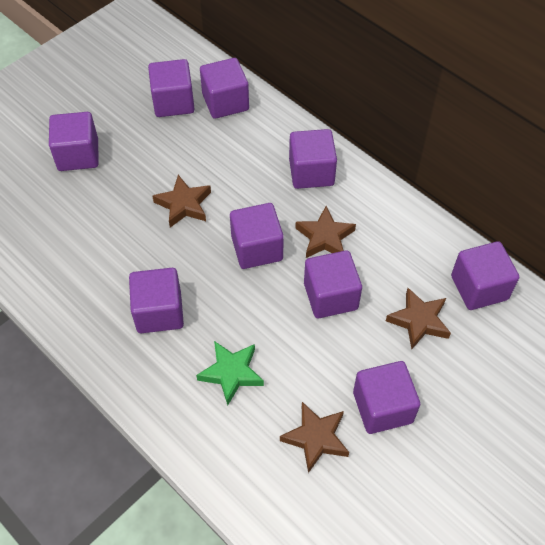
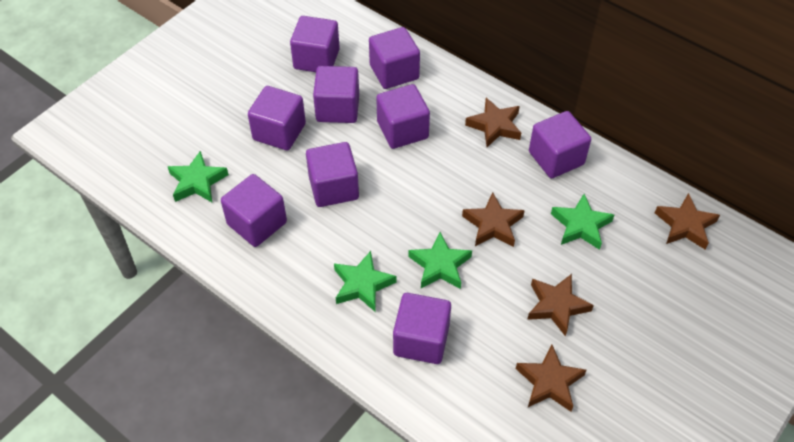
brown star: 4 -> 5
green star: 1 -> 4

